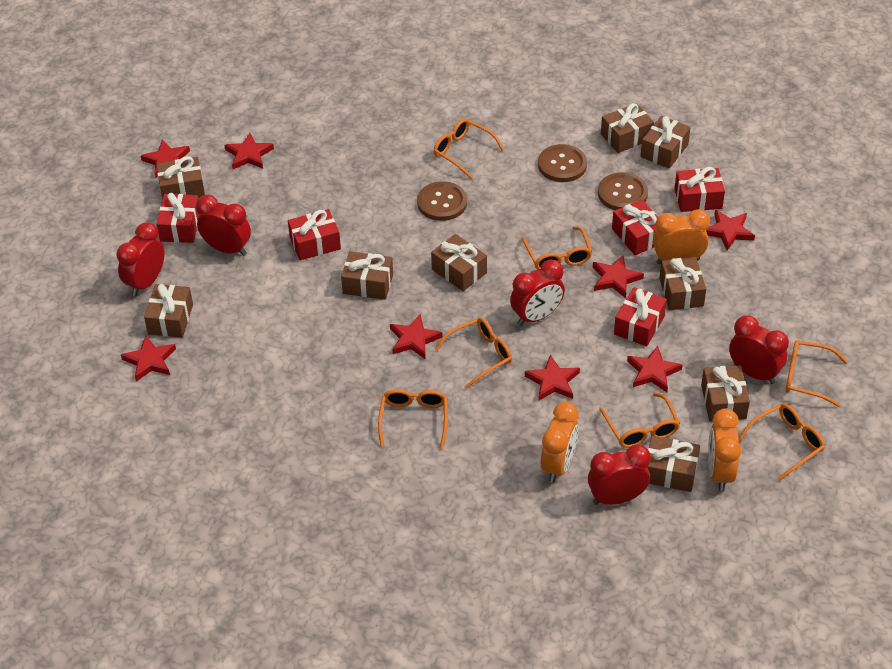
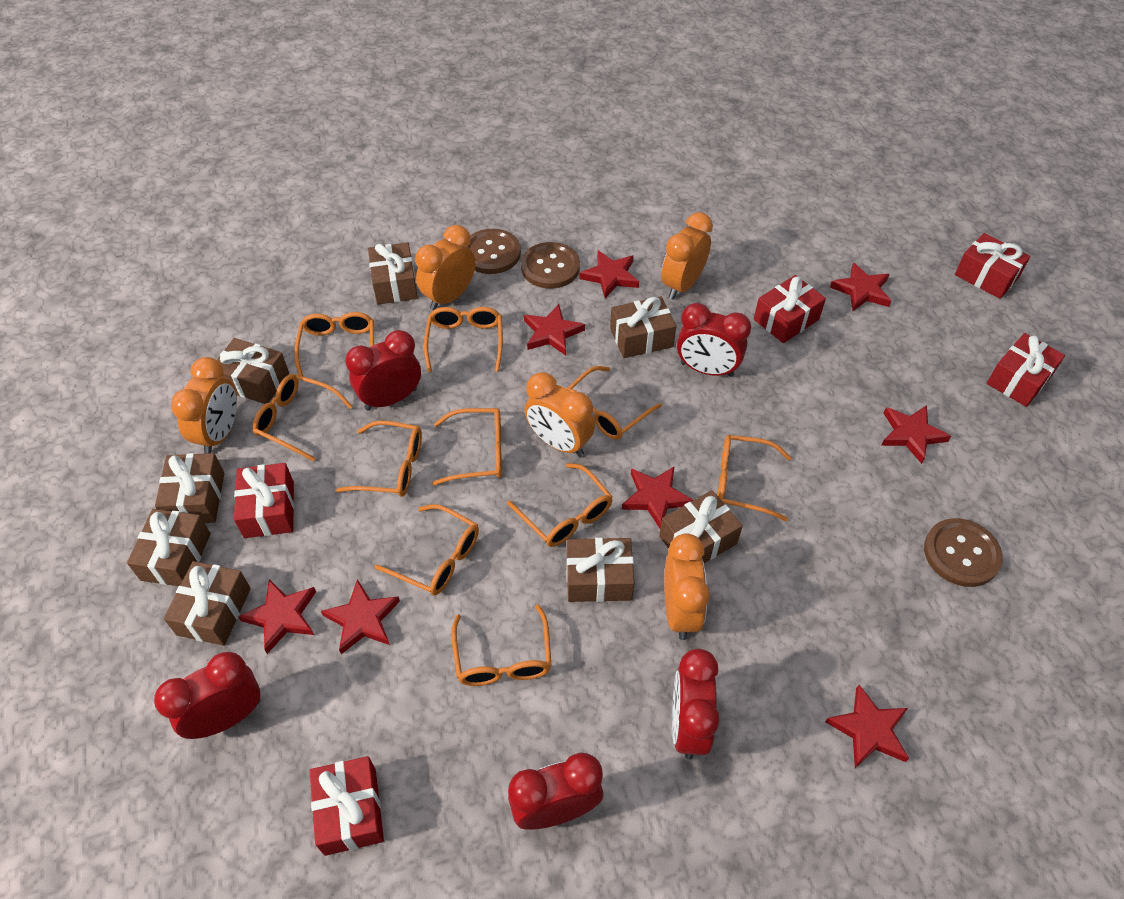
brown gift: 9 -> 8
orange clock: 3 -> 5
orange glasses: 7 -> 10

